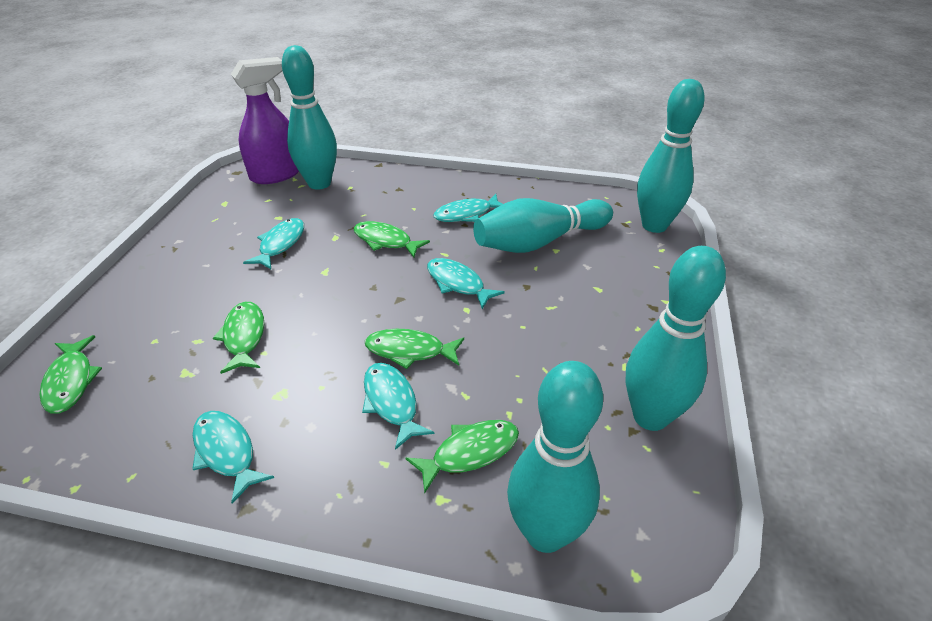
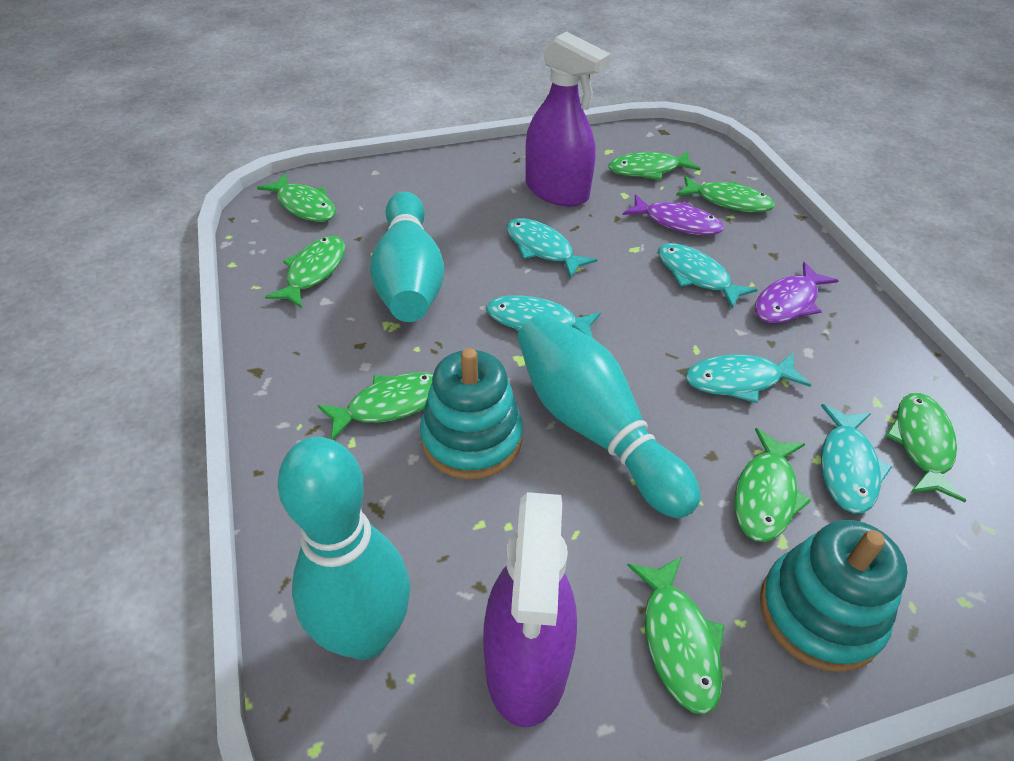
green fish: 5 -> 8
purple fish: 0 -> 2
purple spray bottle: 1 -> 2
turquoise bowling pin: 5 -> 3
turquoise stacking toy: 0 -> 2

